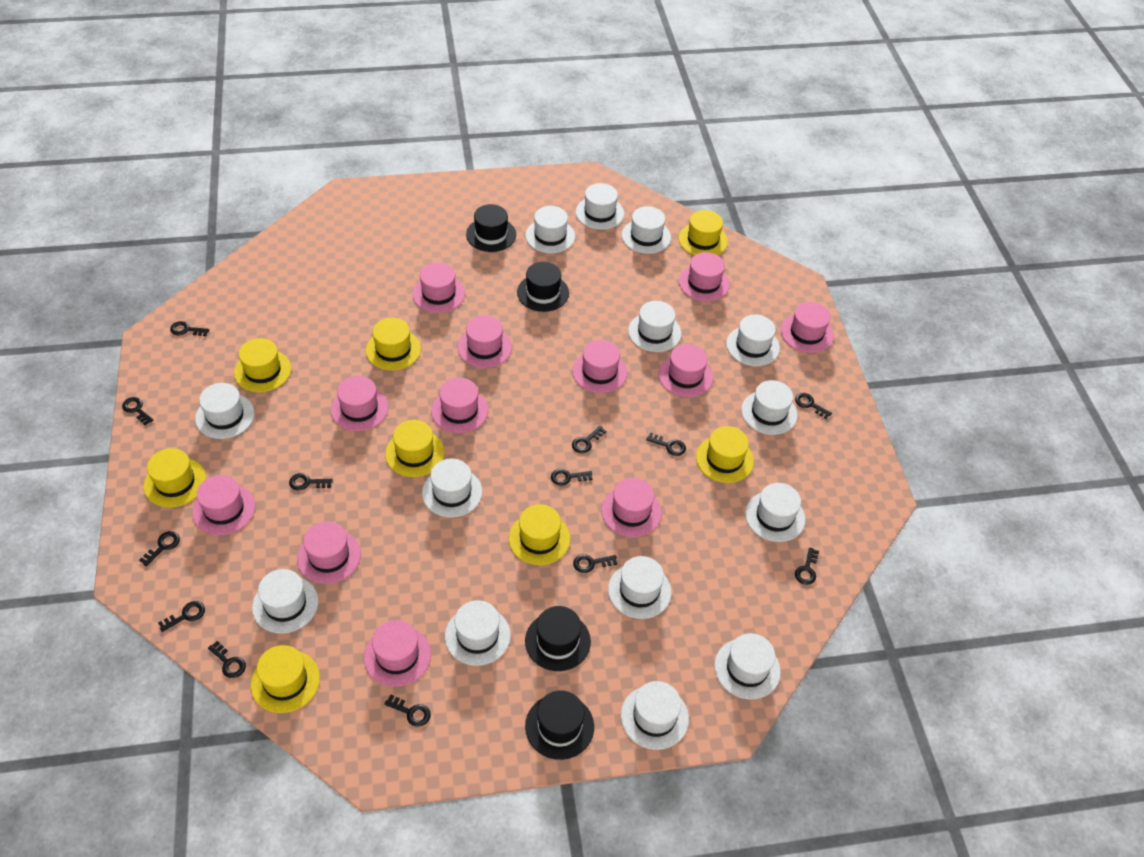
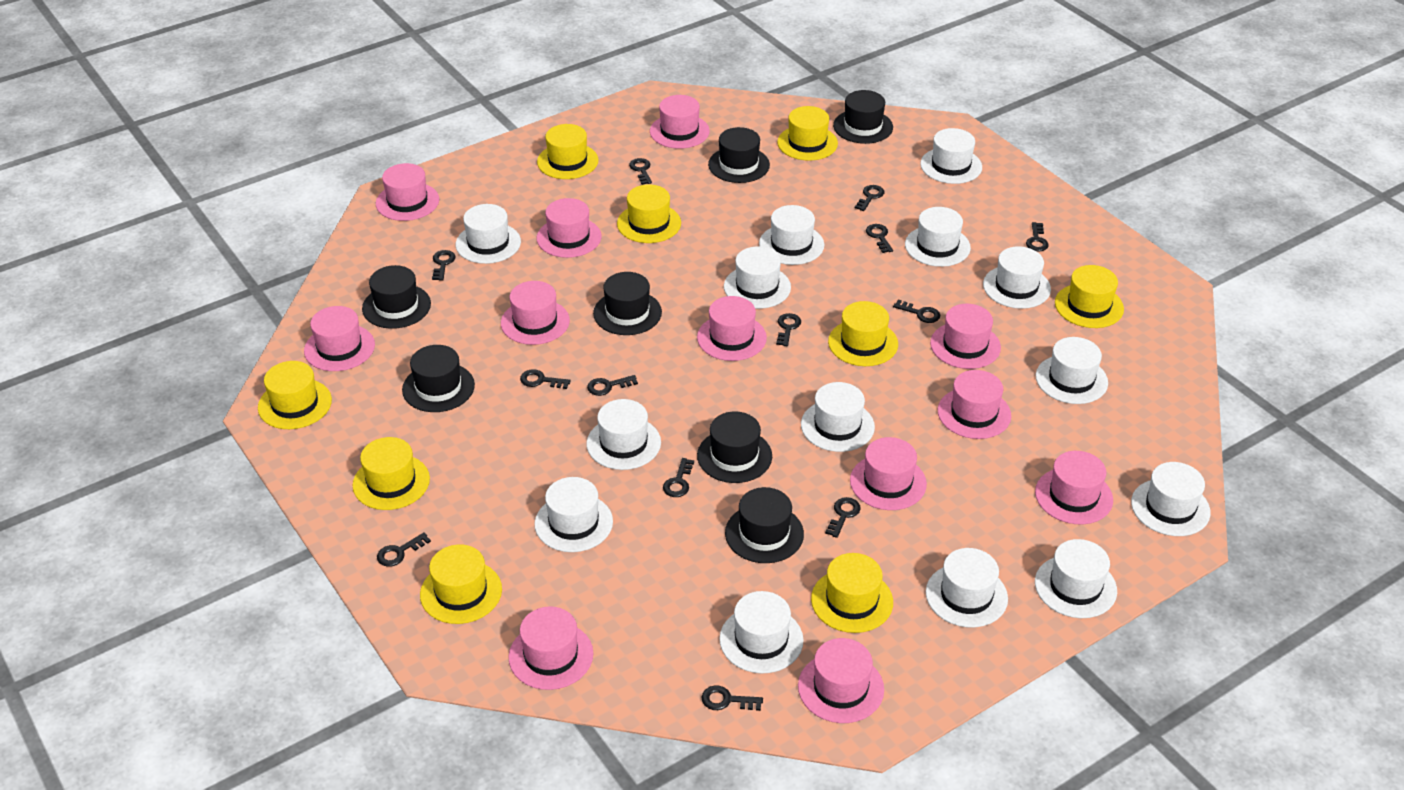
black hat: 4 -> 7
yellow hat: 8 -> 9

